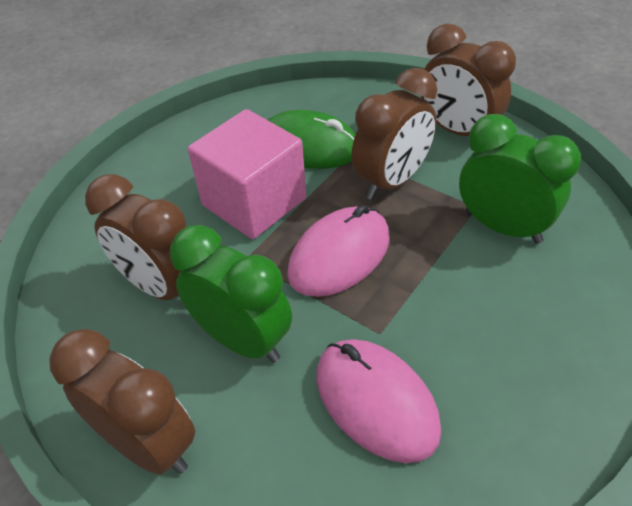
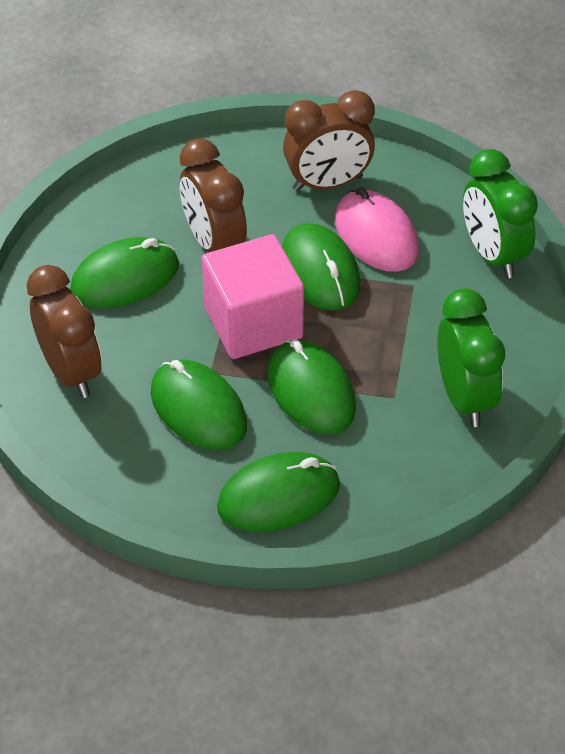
brown clock: 4 -> 3
green mouse: 1 -> 5
pink mouse: 2 -> 1

